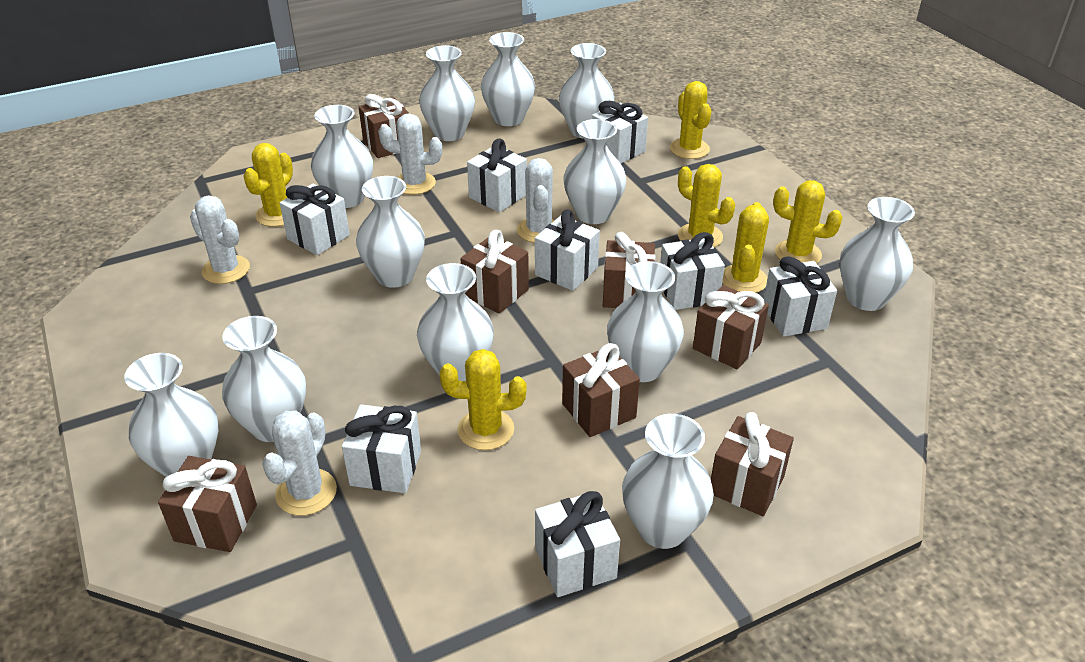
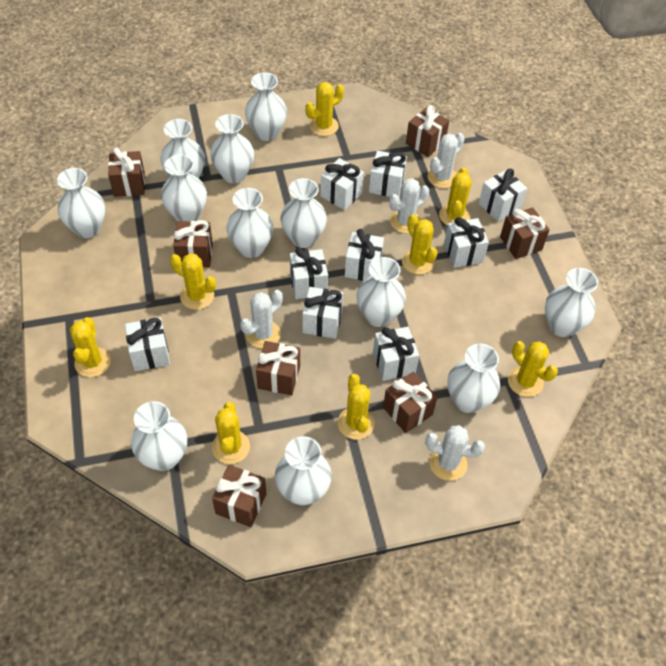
white gift: 8 -> 9
yellow cactus: 6 -> 8

